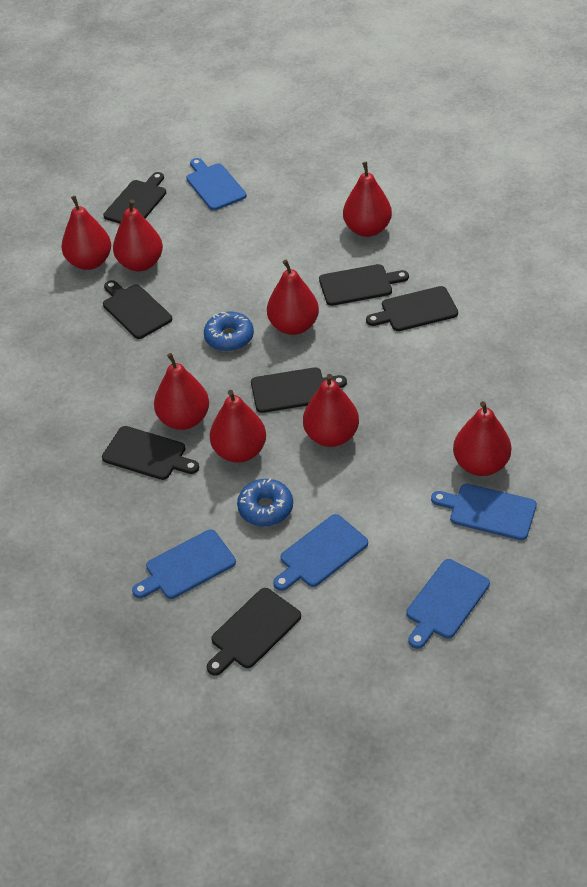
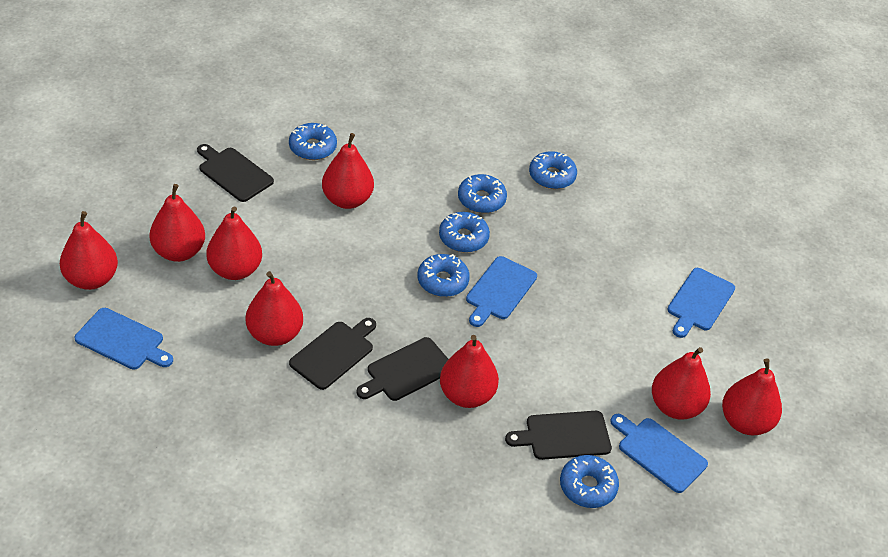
black cutting board: 7 -> 4
blue cutting board: 5 -> 4
blue donut: 2 -> 6

